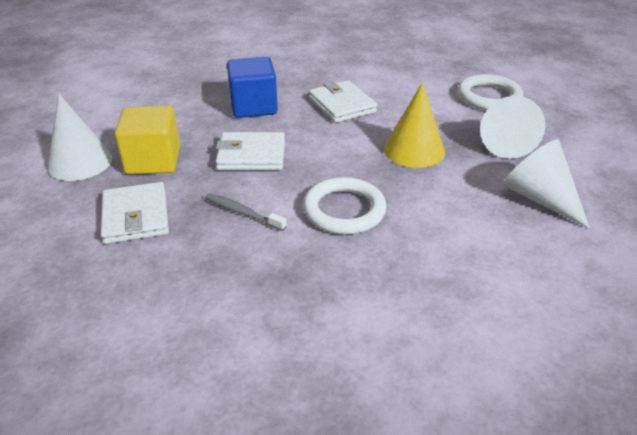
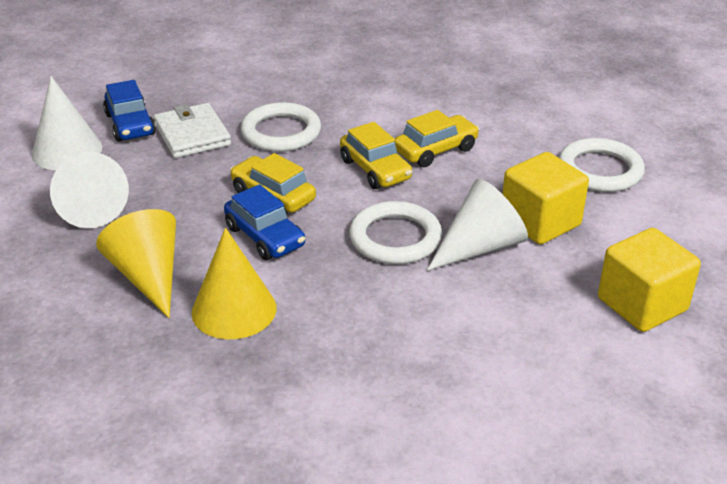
blue car: 0 -> 2
blue cube: 1 -> 0
grey toothbrush: 1 -> 0
white ring: 2 -> 3
white wallet: 3 -> 1
yellow car: 0 -> 3
yellow cone: 1 -> 2
yellow cube: 1 -> 2

